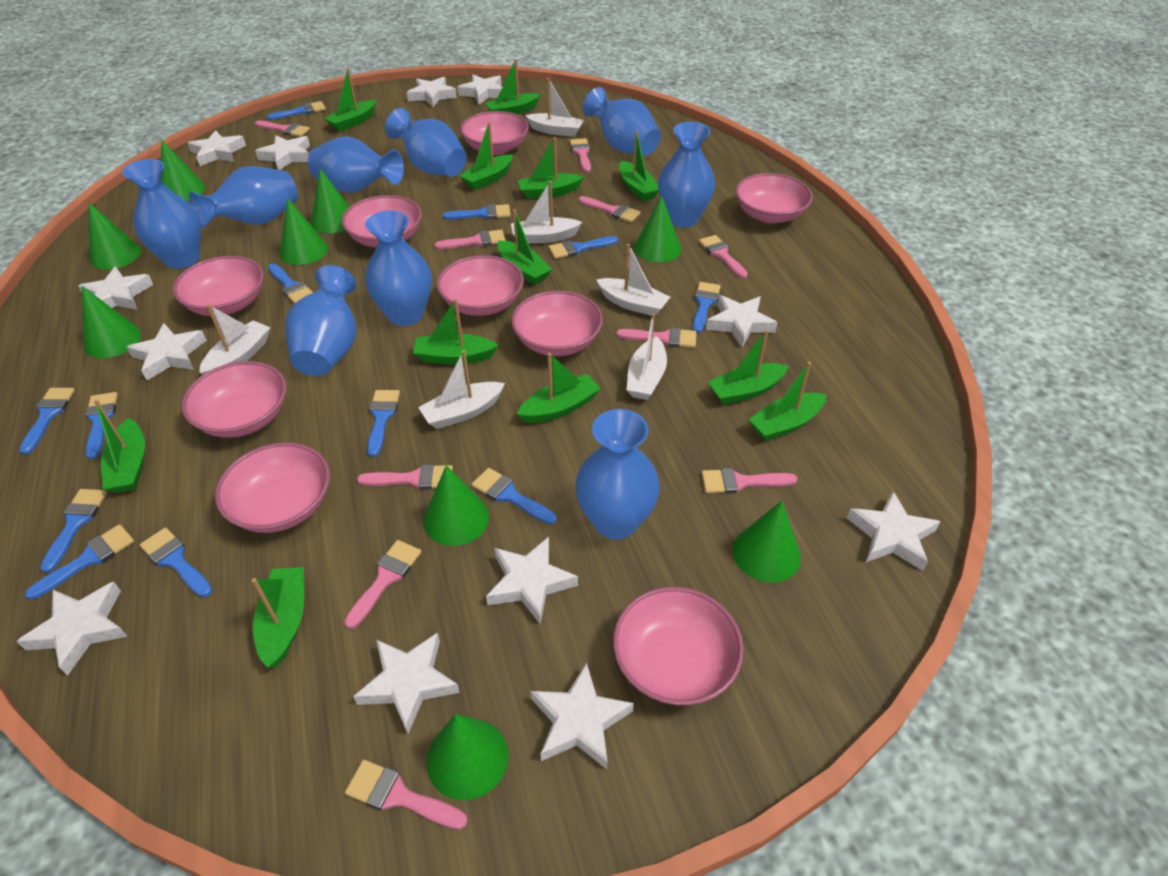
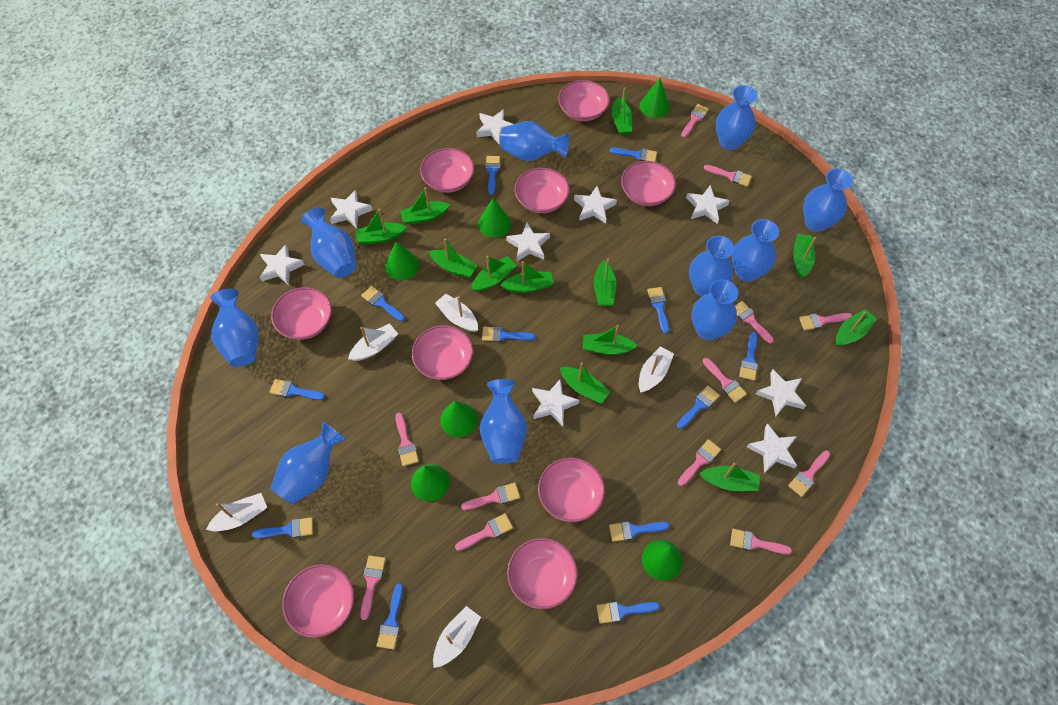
blue vase: 9 -> 10
green cone: 9 -> 6
pink brush: 10 -> 12
white boat: 6 -> 5
white star: 12 -> 9

